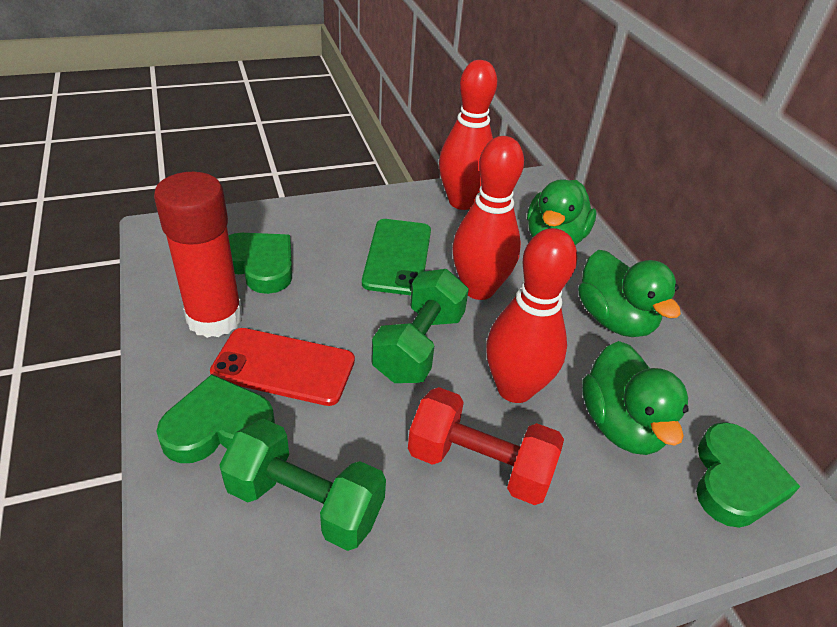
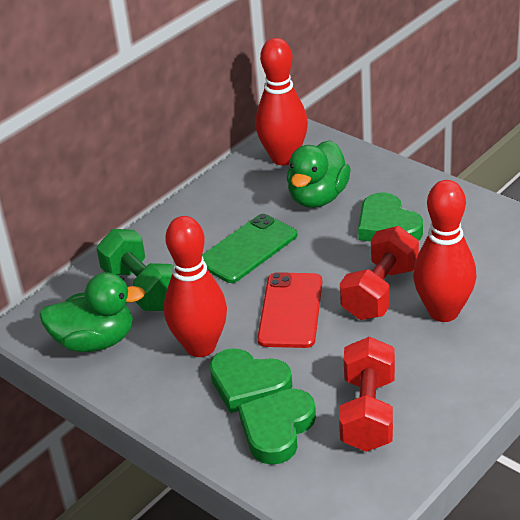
green duck: 3 -> 2
green dumbbell: 2 -> 1
red dumbbell: 1 -> 2
red glue stick: 1 -> 0

